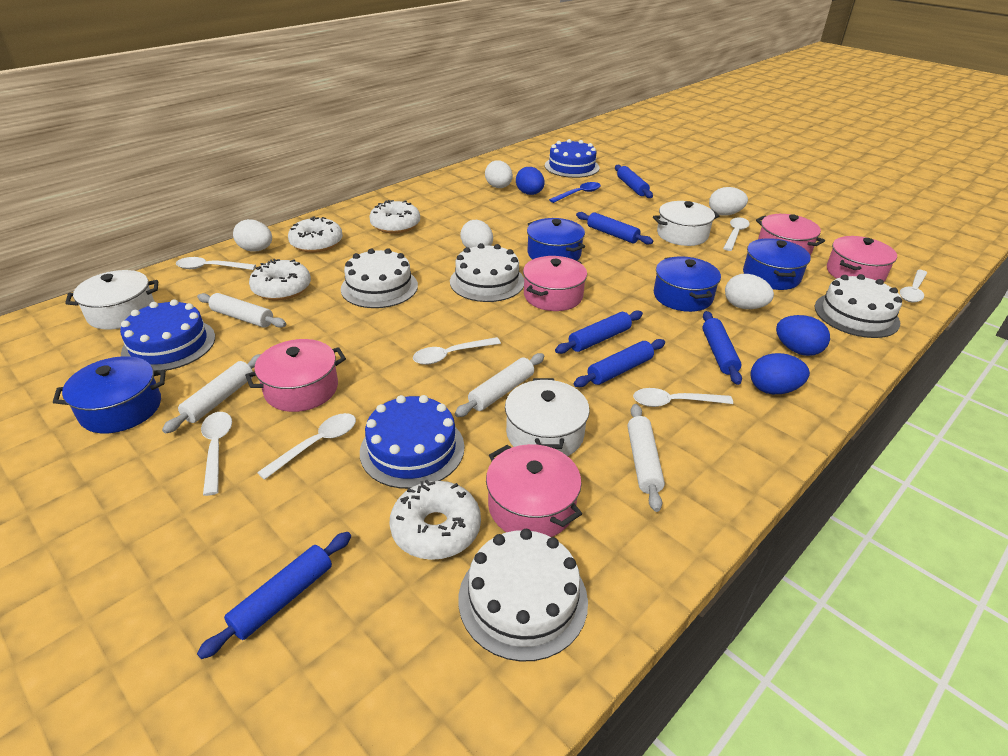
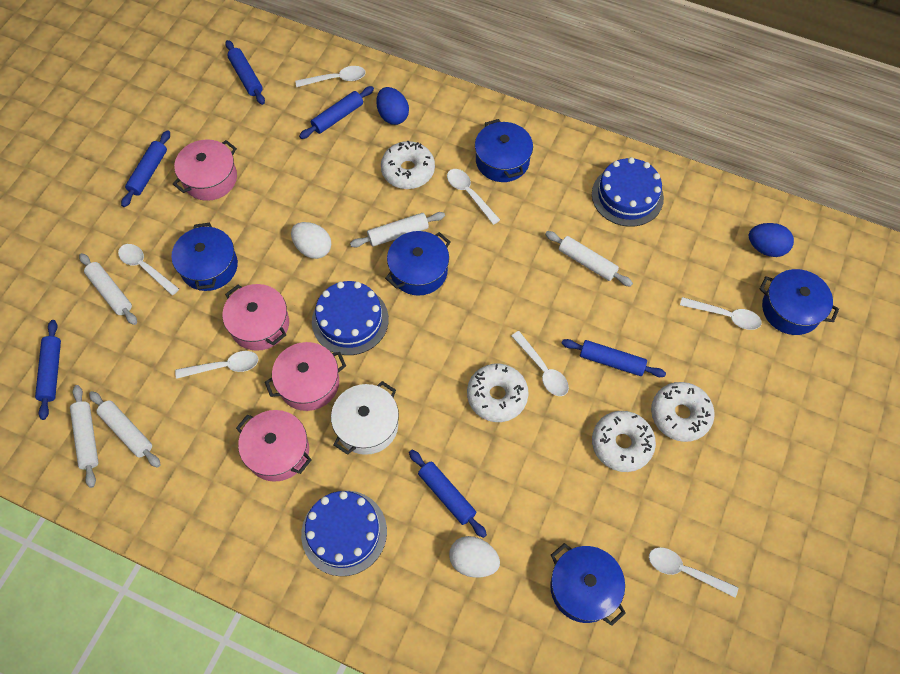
blue egg: 3 -> 2
blue pot: 4 -> 5
blue spoon: 1 -> 0
pink pot: 5 -> 4
white cake: 4 -> 0
white egg: 5 -> 2
white pot: 3 -> 1
white rolling pin: 4 -> 5

